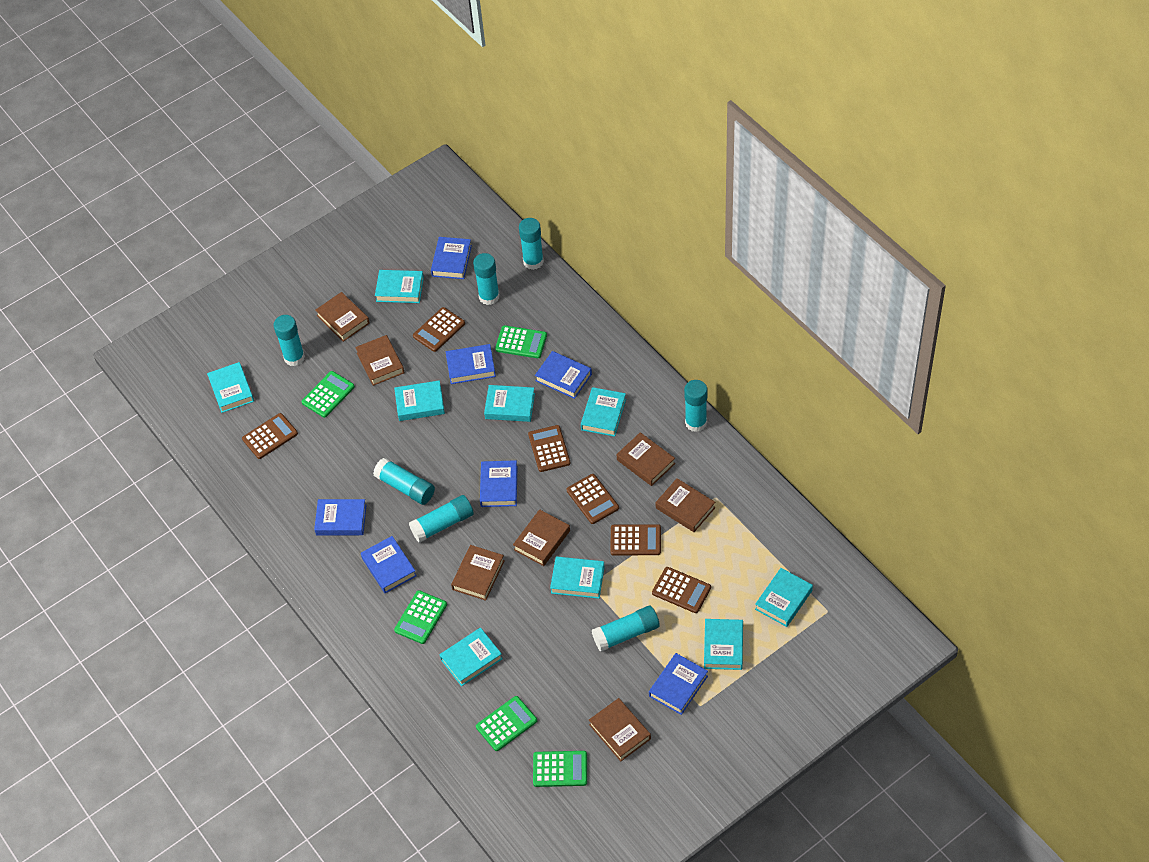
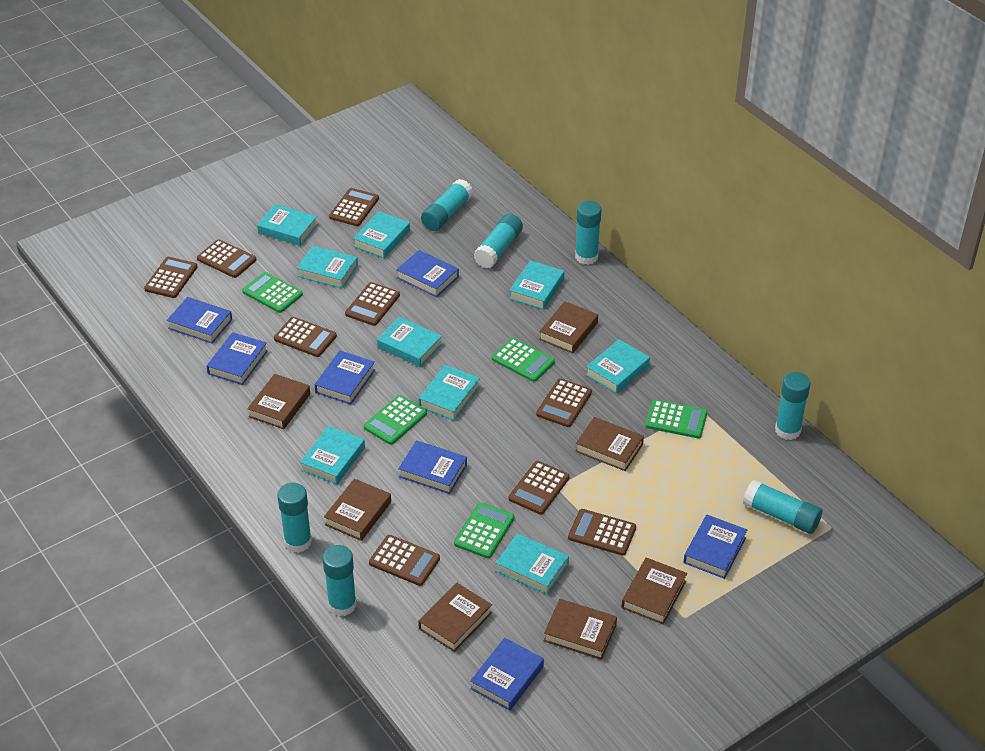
brown calculator: 6 -> 9

